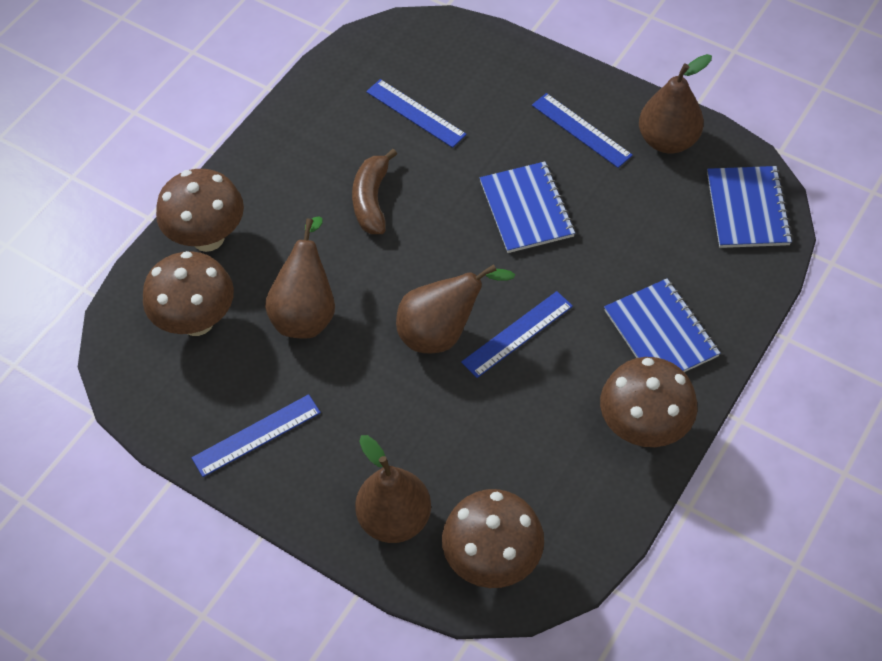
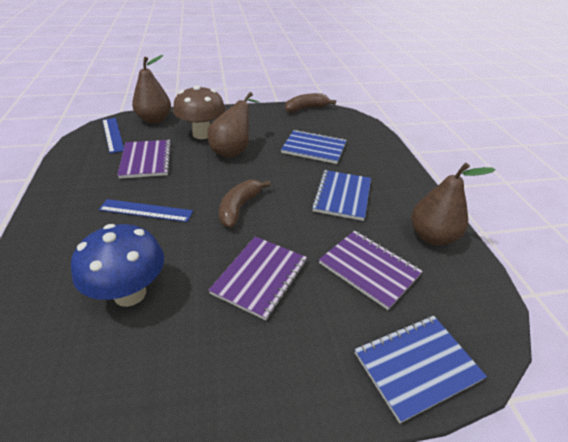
blue mushroom: 0 -> 1
blue ruler: 4 -> 2
brown banana: 1 -> 2
brown mushroom: 4 -> 1
brown pear: 4 -> 3
purple notebook: 0 -> 3

